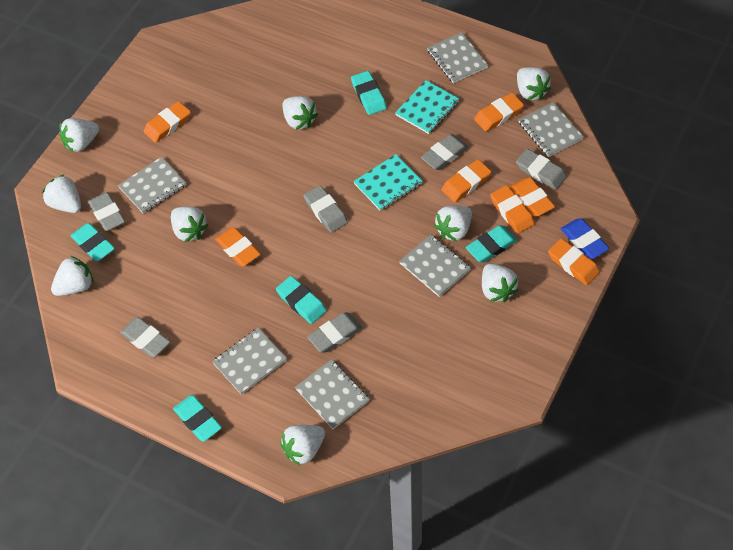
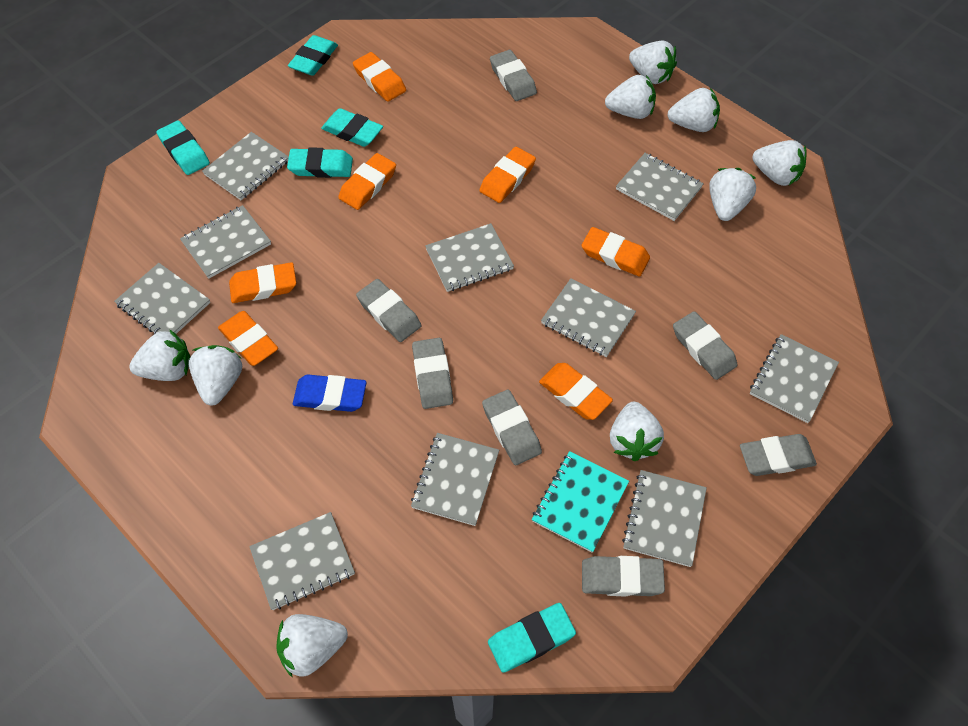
grey eraser: 6 -> 7
grey notebook: 6 -> 10
turquoise notebook: 2 -> 1

